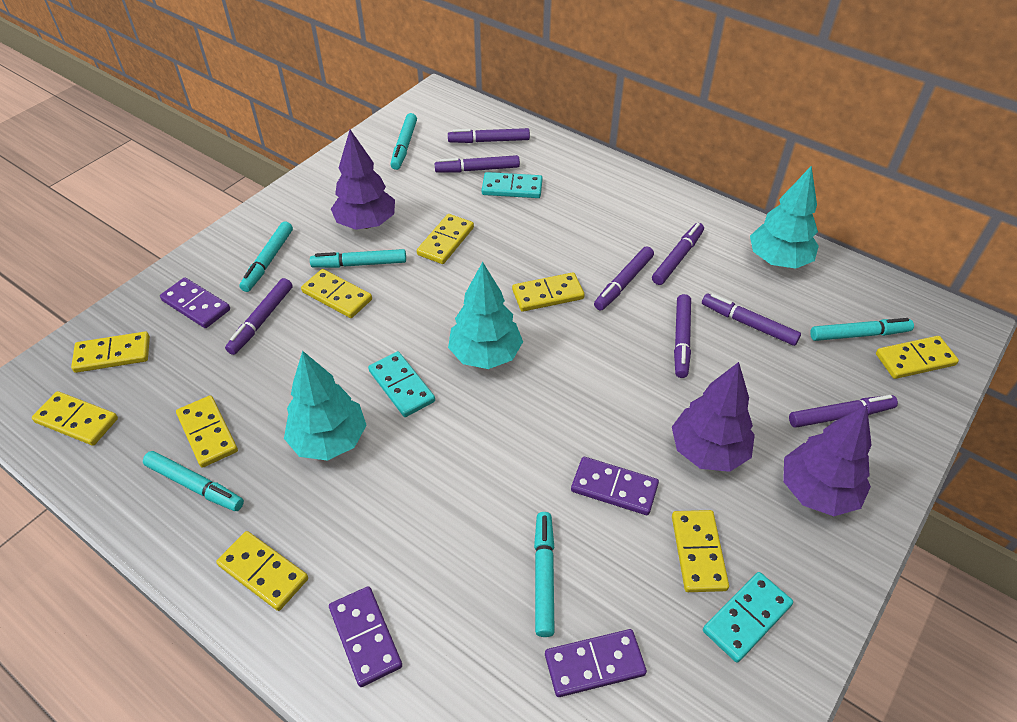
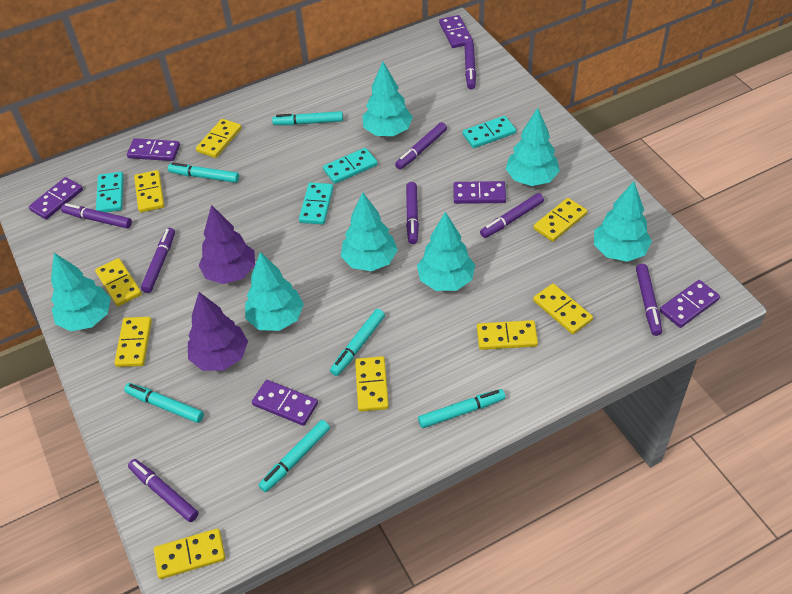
purple domino: 4 -> 6
purple tree: 3 -> 2
turquoise domino: 3 -> 4
turquoise tree: 3 -> 7

